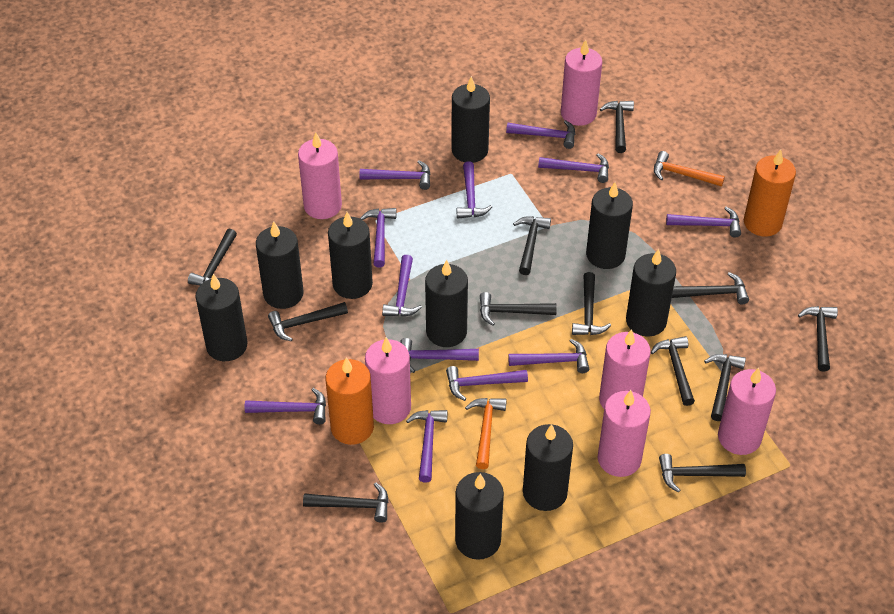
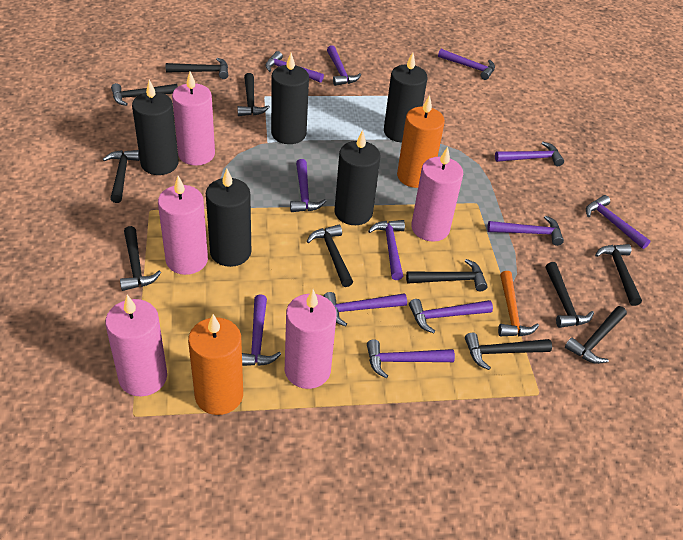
black candle: 9 -> 5
black hammer: 12 -> 11
orange hammer: 2 -> 1
pink candle: 6 -> 5

